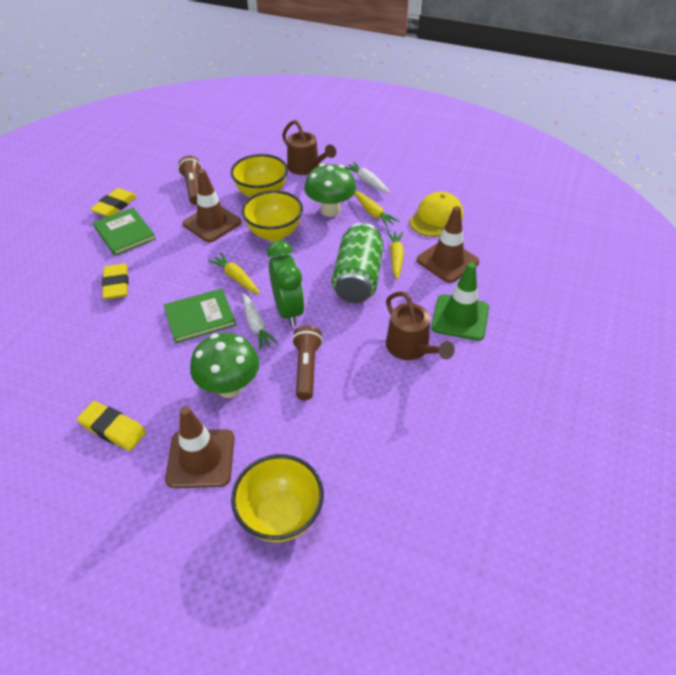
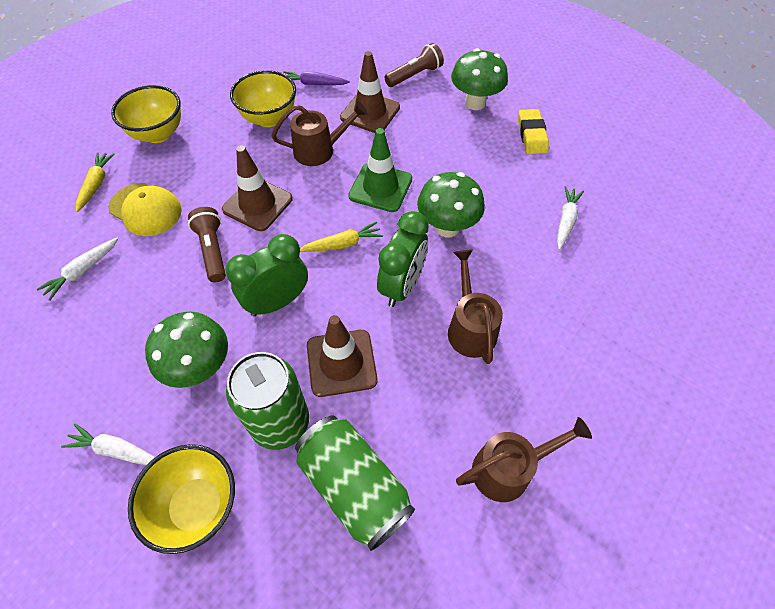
brown watering can: 2 -> 3
green book: 2 -> 0
green can: 1 -> 2
green clock: 1 -> 2
green mushroom: 2 -> 3
purple carrot: 0 -> 1
white carrot: 2 -> 3
yellow carrot: 3 -> 2
yellow eraser: 3 -> 1

